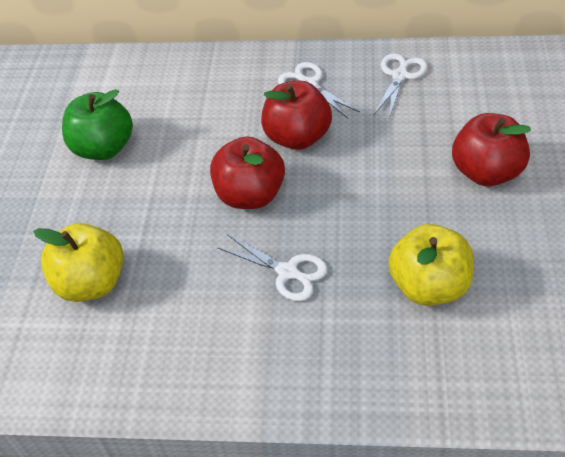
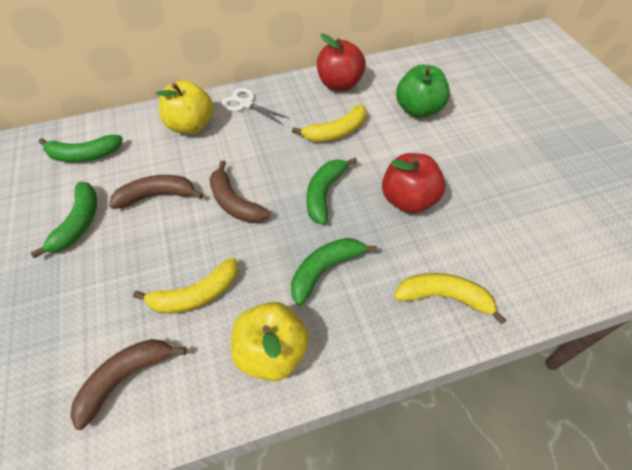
brown banana: 0 -> 3
green banana: 0 -> 4
red apple: 3 -> 2
white scissors: 3 -> 1
yellow banana: 0 -> 3

